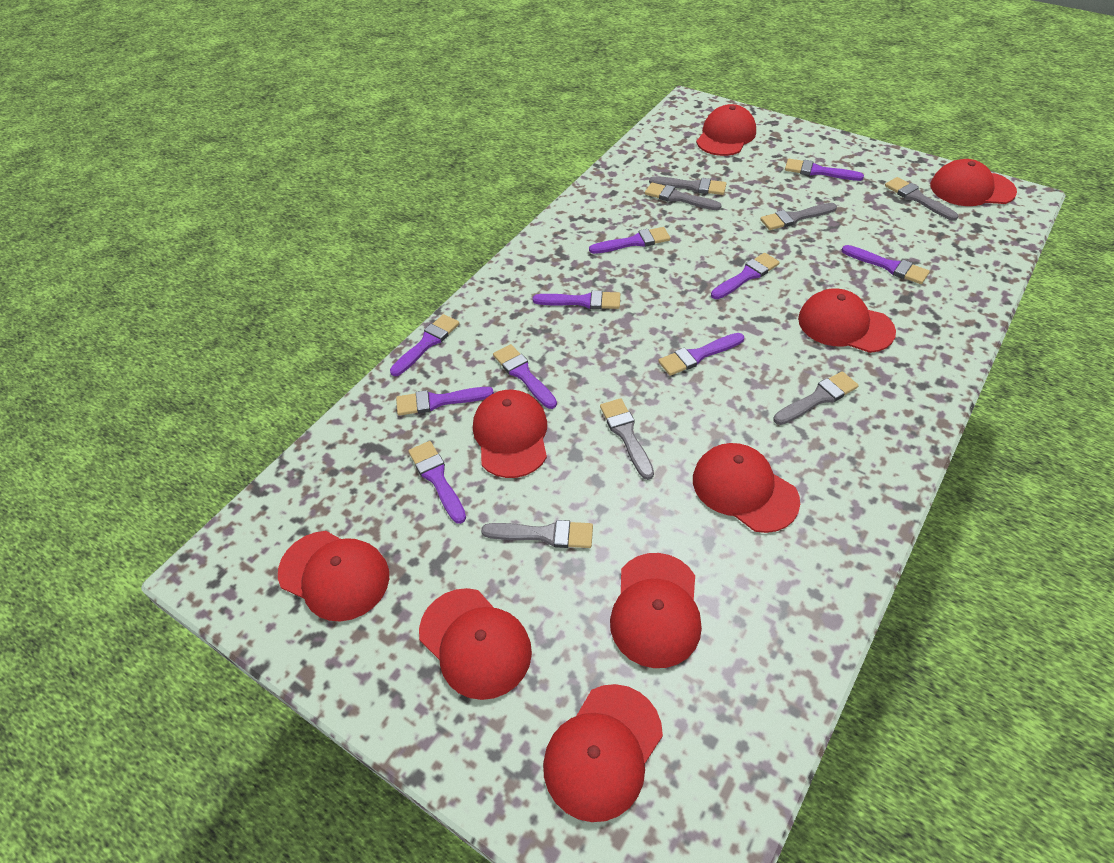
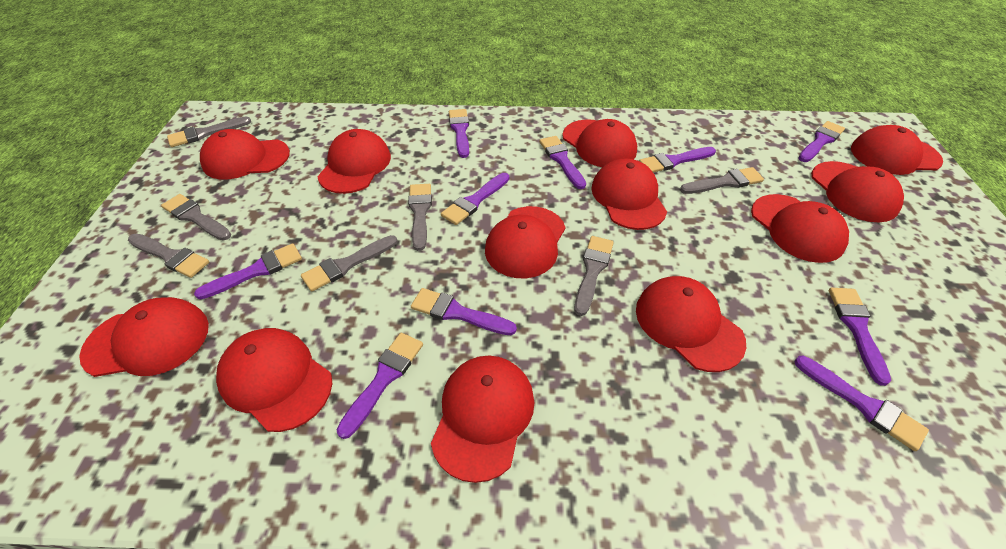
red cap: 9 -> 12

